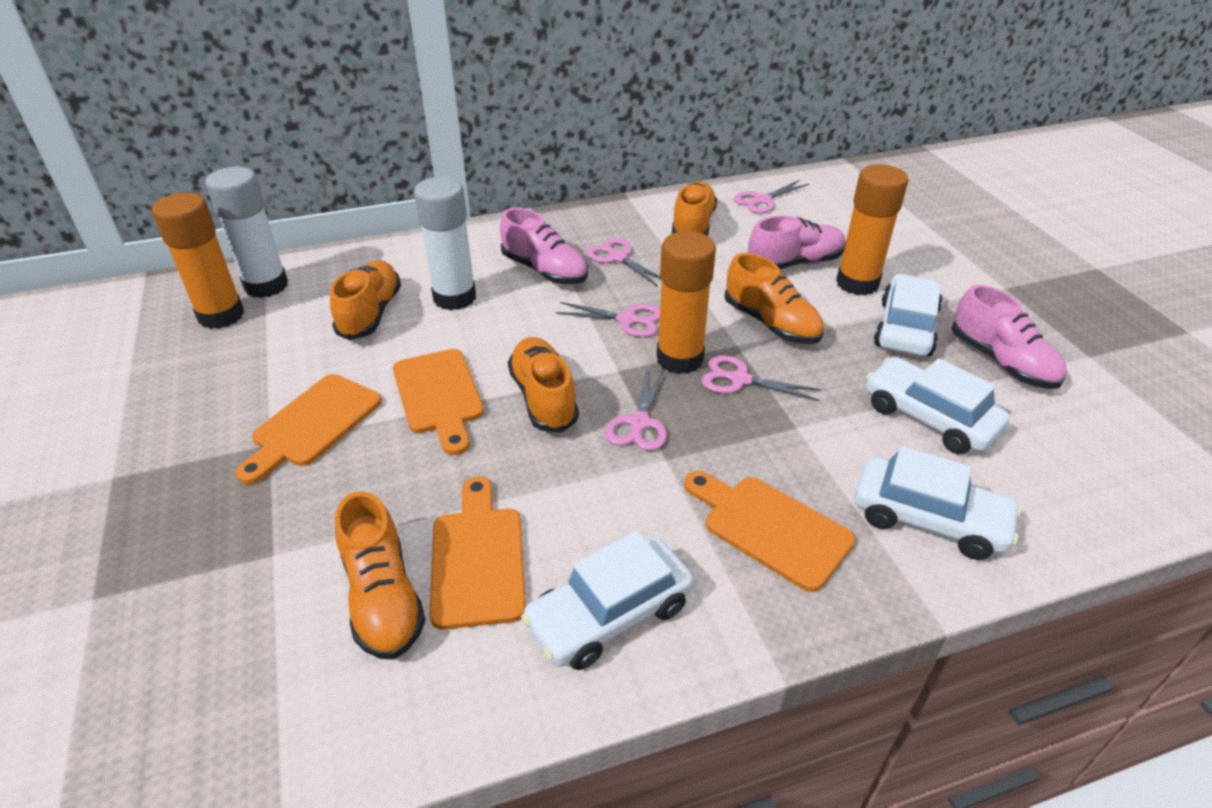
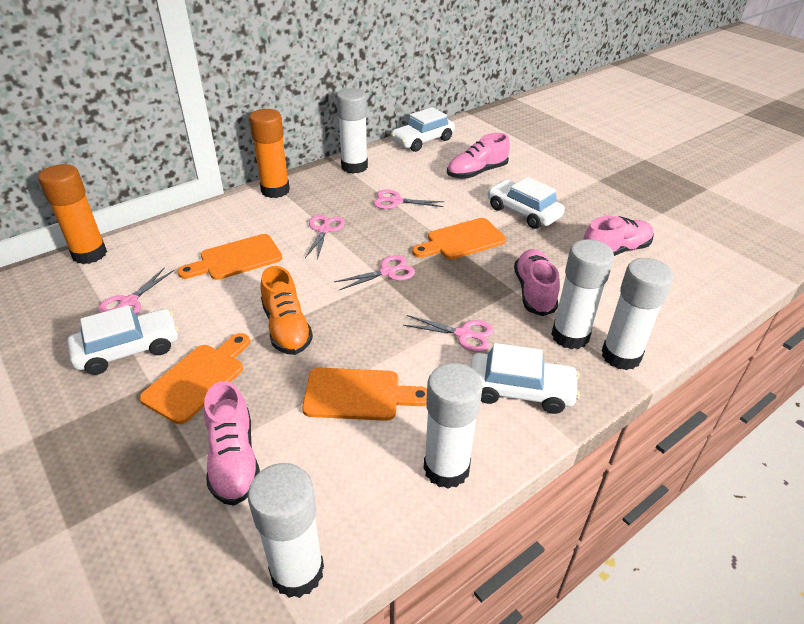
orange glue stick: 3 -> 2
orange shoe: 5 -> 1
pink shoe: 3 -> 4
white glue stick: 2 -> 5

